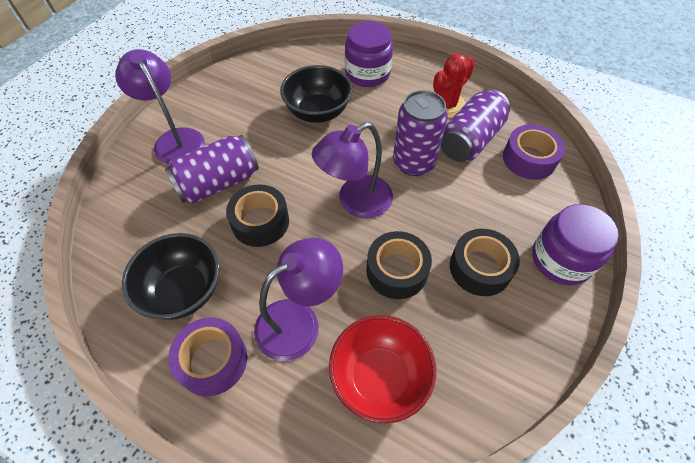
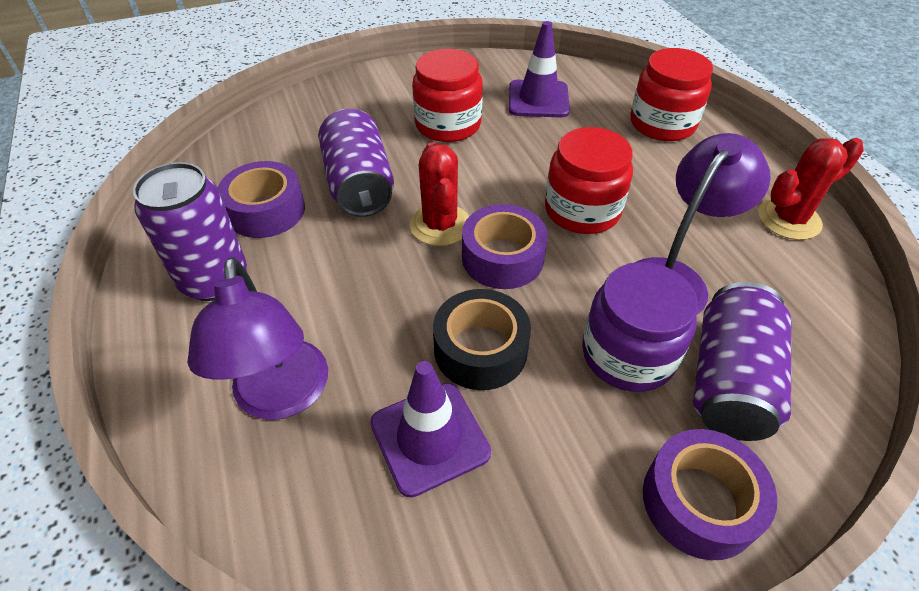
black bowl: 2 -> 0
black tape: 3 -> 1
purple jar: 2 -> 1
purple lamp: 3 -> 2
purple tape: 2 -> 3
purple traffic cone: 0 -> 2
red bowl: 1 -> 0
red cactus: 1 -> 2
red jar: 0 -> 3

